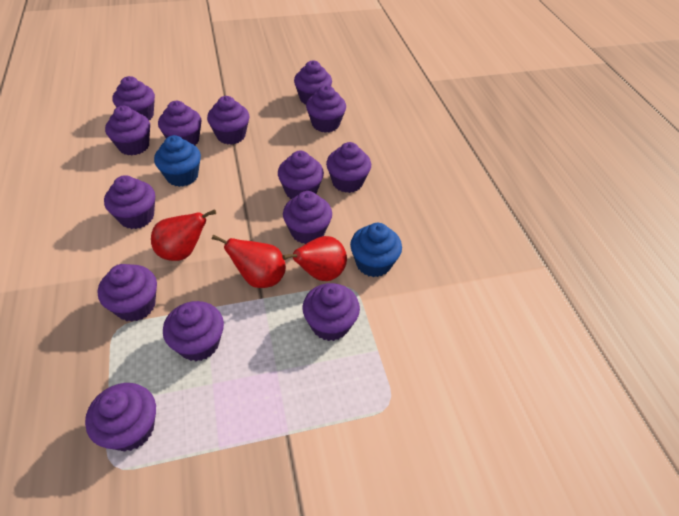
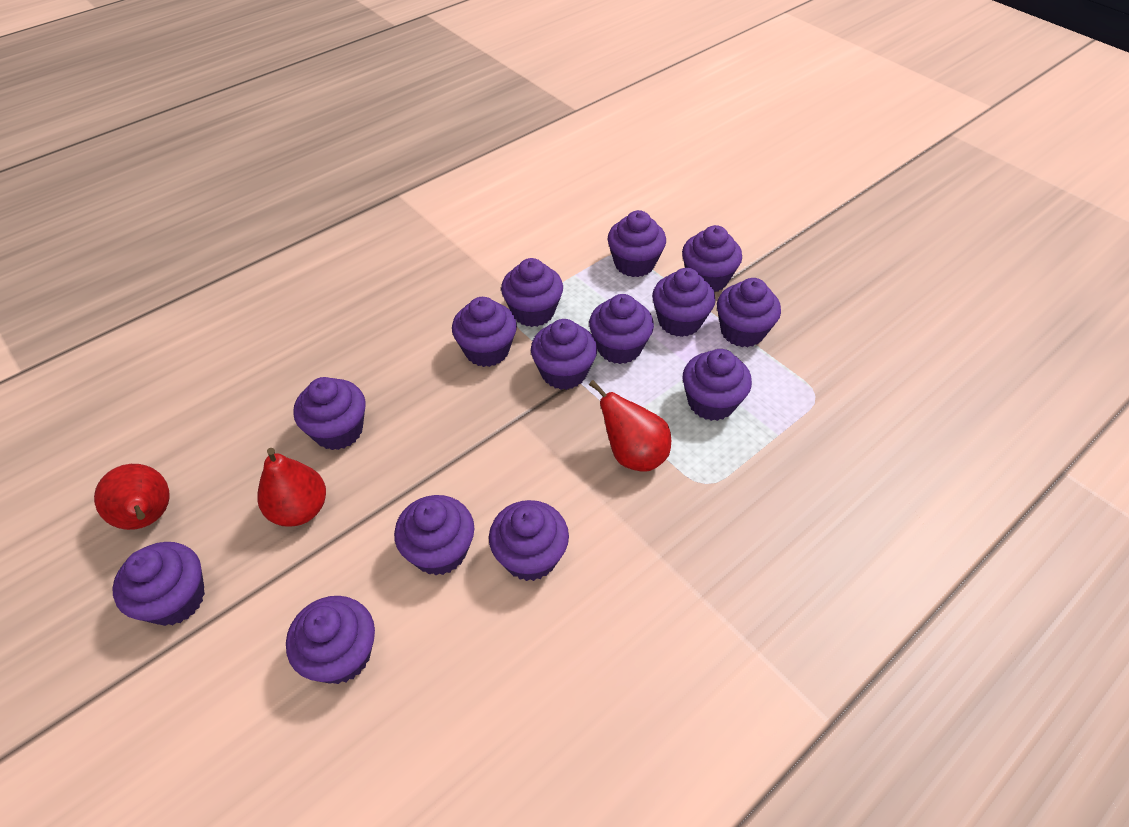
blue cupcake: 2 -> 0

